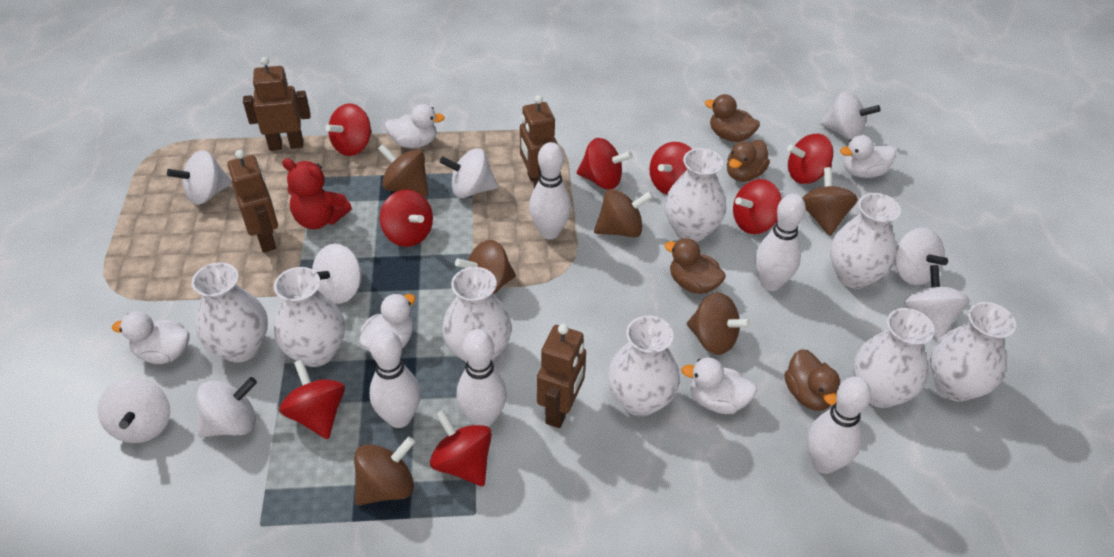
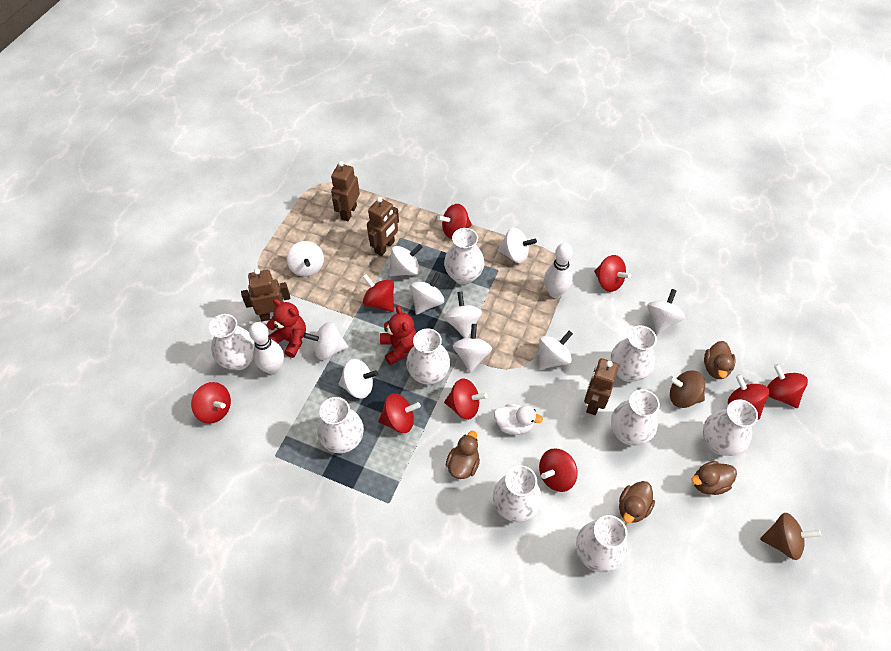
brown spinning top: 6 -> 2
red spinning top: 8 -> 9
red teddy bear: 1 -> 2
white bowling pin: 5 -> 2
white duck: 5 -> 1
white spinning top: 8 -> 10
white vase: 8 -> 9

